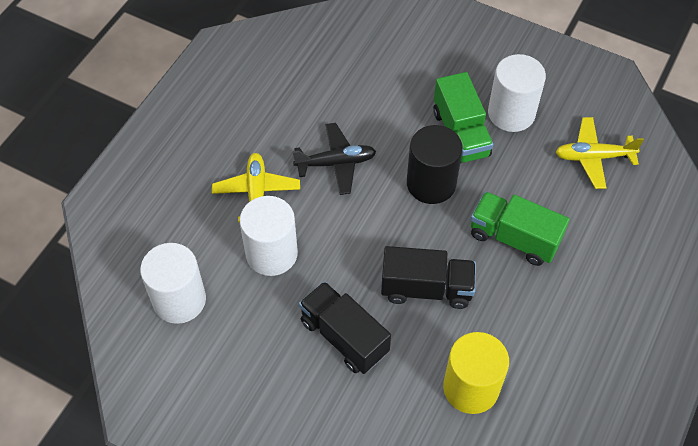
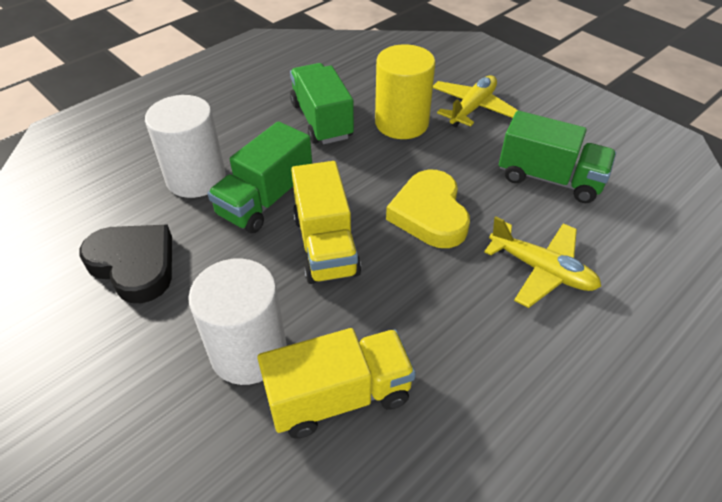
black cylinder: 1 -> 0
black heart: 0 -> 1
black plane: 1 -> 0
black truck: 2 -> 0
green truck: 2 -> 3
white cylinder: 3 -> 2
yellow heart: 0 -> 1
yellow truck: 0 -> 2

